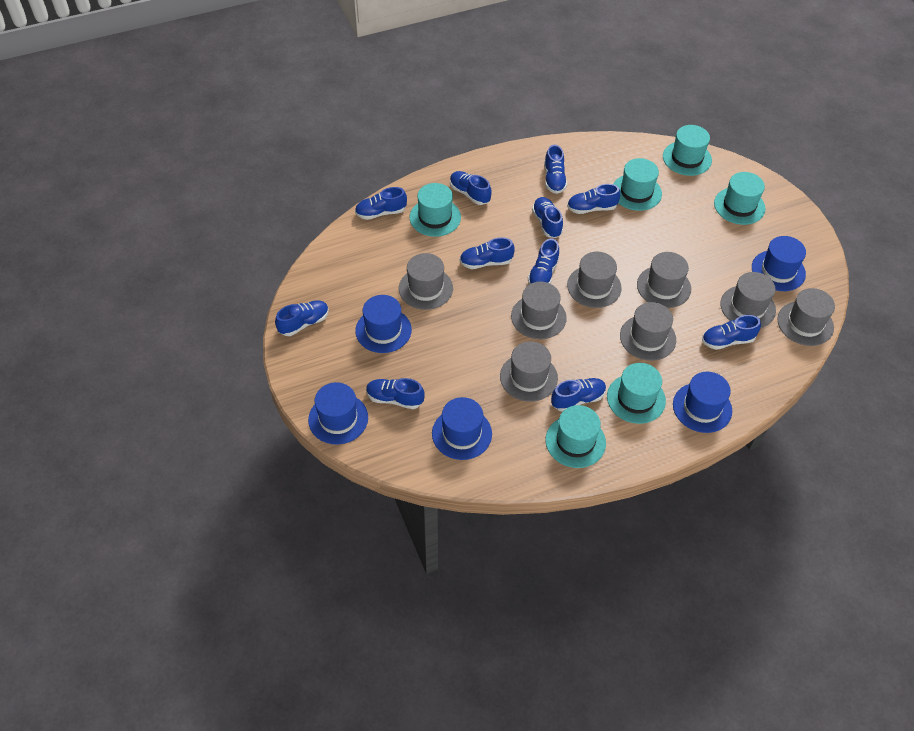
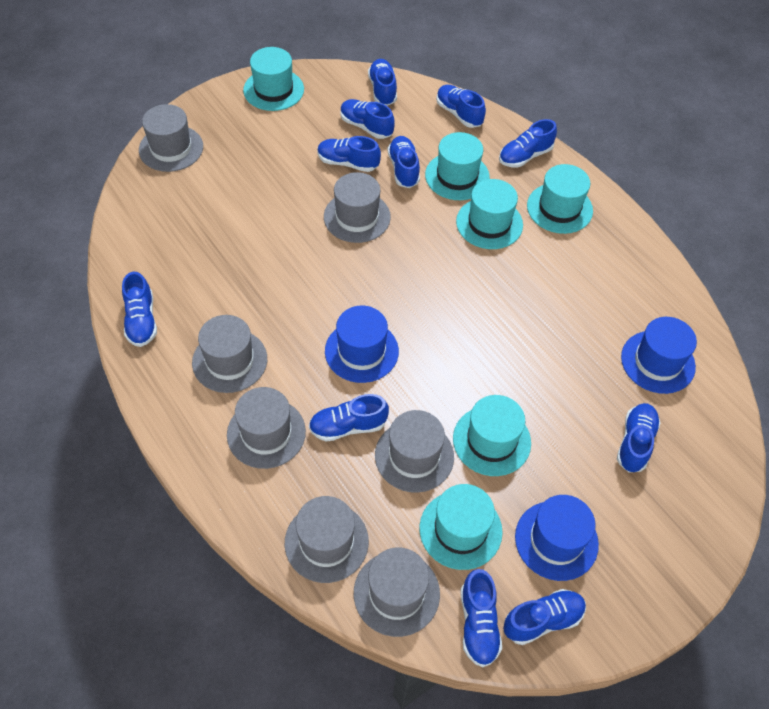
blue hat: 5 -> 3
grey hat: 8 -> 7

